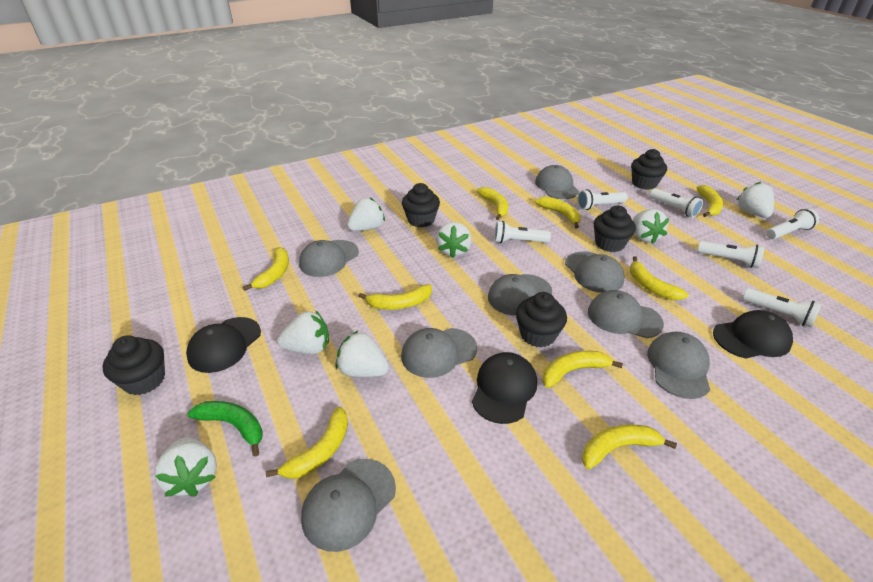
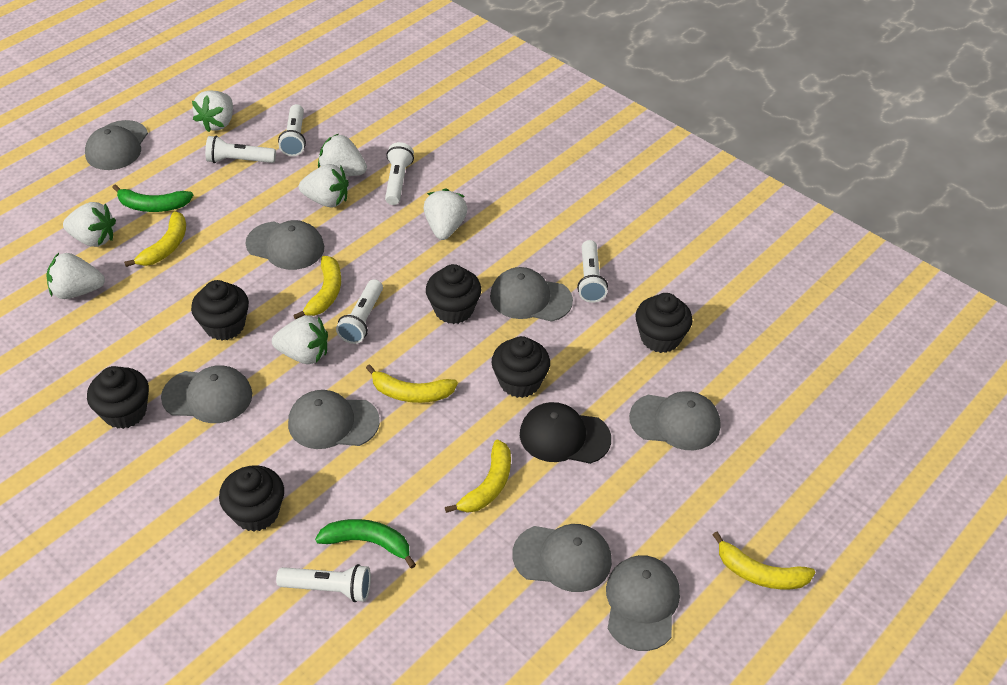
black cap: 3 -> 1
black cupcake: 5 -> 6
green banana: 1 -> 2
yellow banana: 9 -> 5

